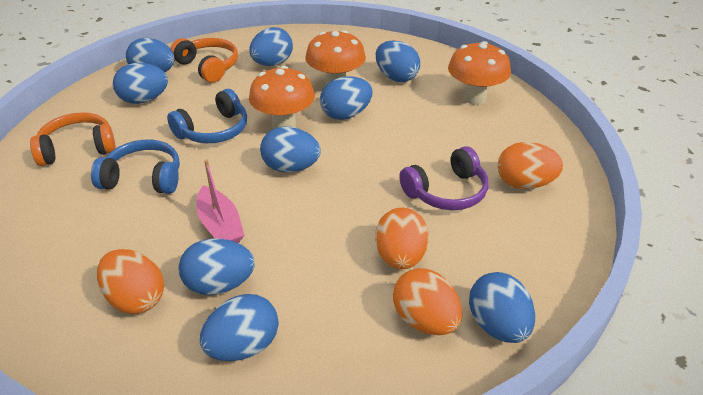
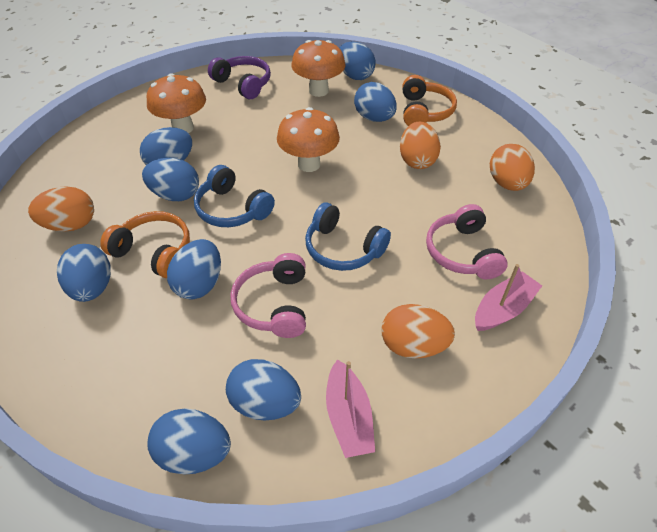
blue egg: 9 -> 8
pink boat: 1 -> 2
pink headphones: 0 -> 2

